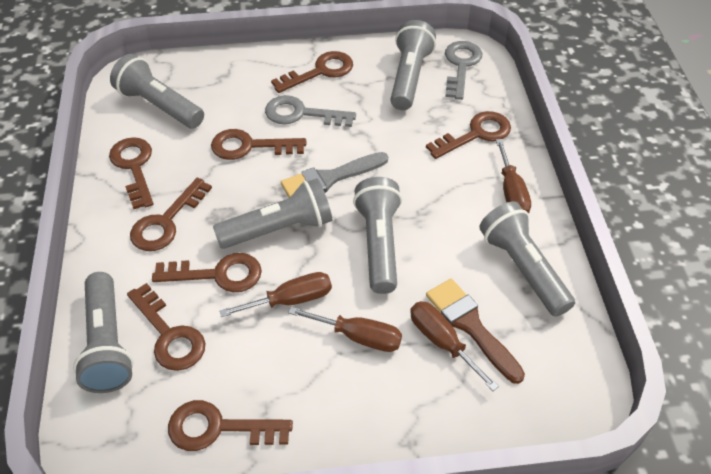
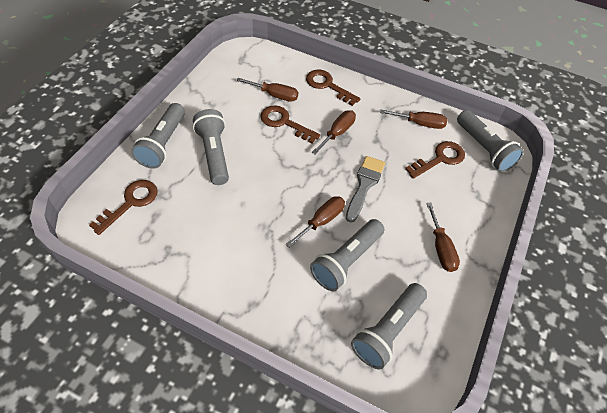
brown brush: 1 -> 0
brown key: 8 -> 4
brown screwdriver: 4 -> 5
grey flashlight: 6 -> 5
grey key: 2 -> 0

